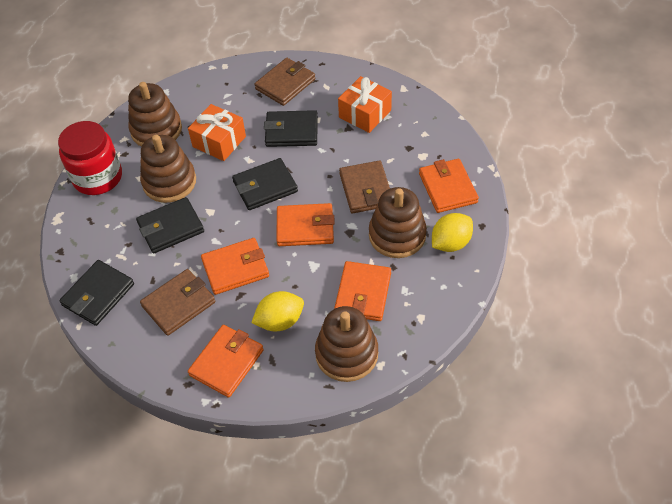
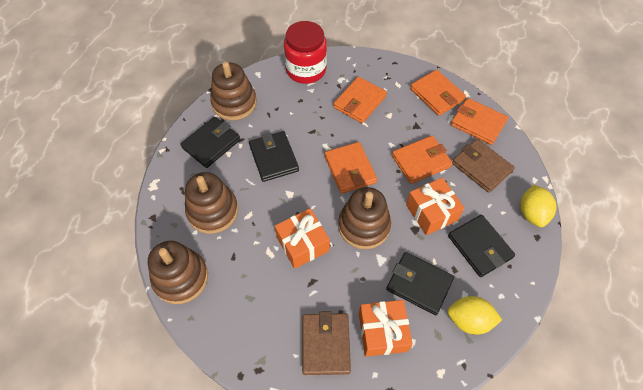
brown wallet: 3 -> 2
orange gift: 2 -> 3

